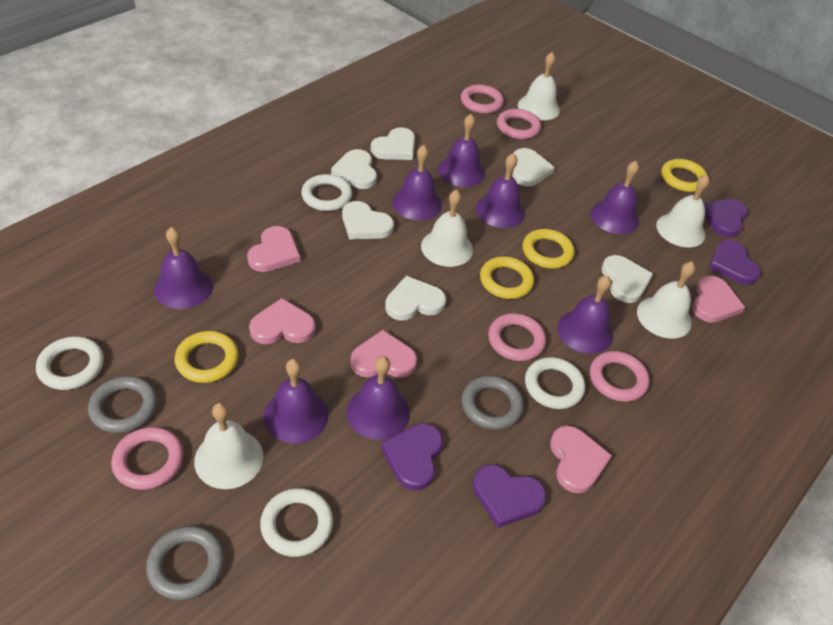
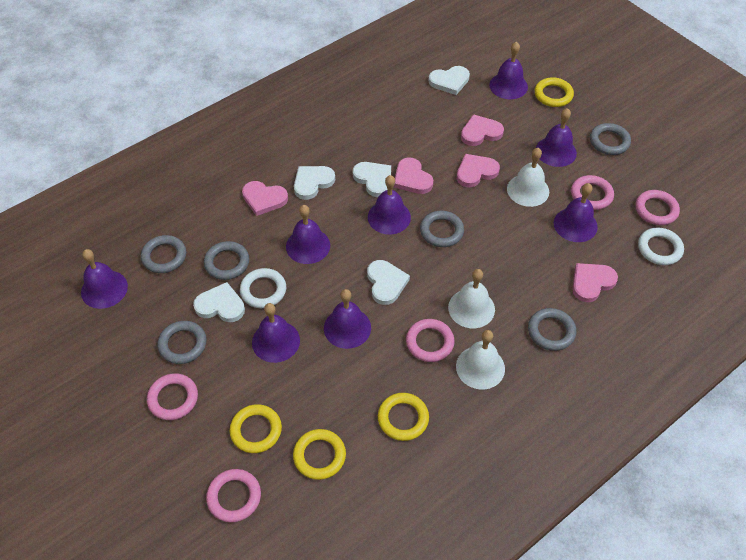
grey ring: 3 -> 6
purple heart: 4 -> 0
white bell: 5 -> 3
white heart: 6 -> 5
white ring: 4 -> 2

